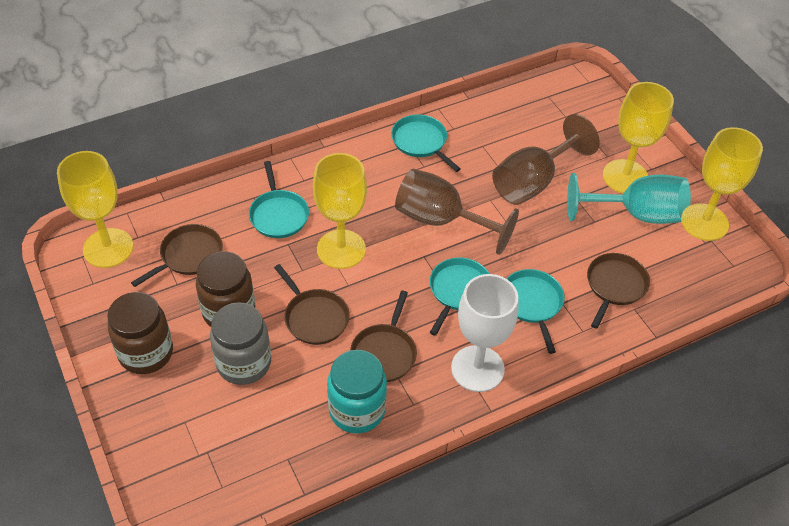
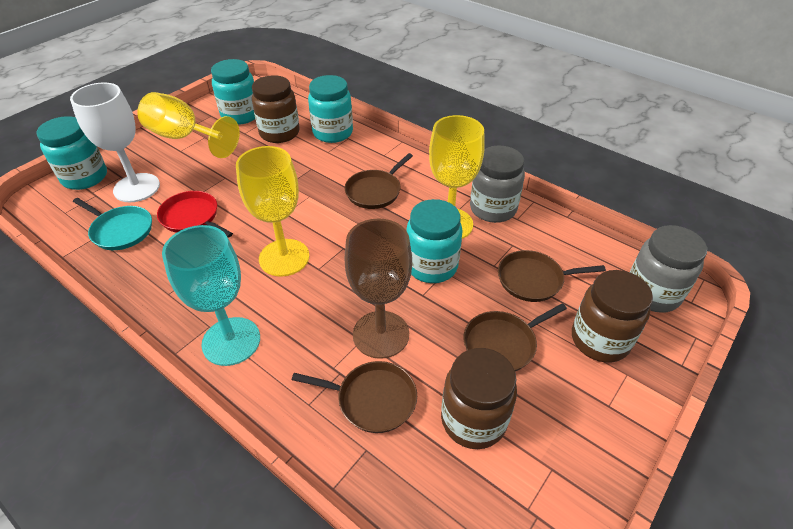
brown goblet: 2 -> 1
brown jar: 2 -> 3
grey jar: 1 -> 2
red pan: 0 -> 1
turquoise jar: 1 -> 4
turquoise pan: 4 -> 1
yellow goblet: 4 -> 3

